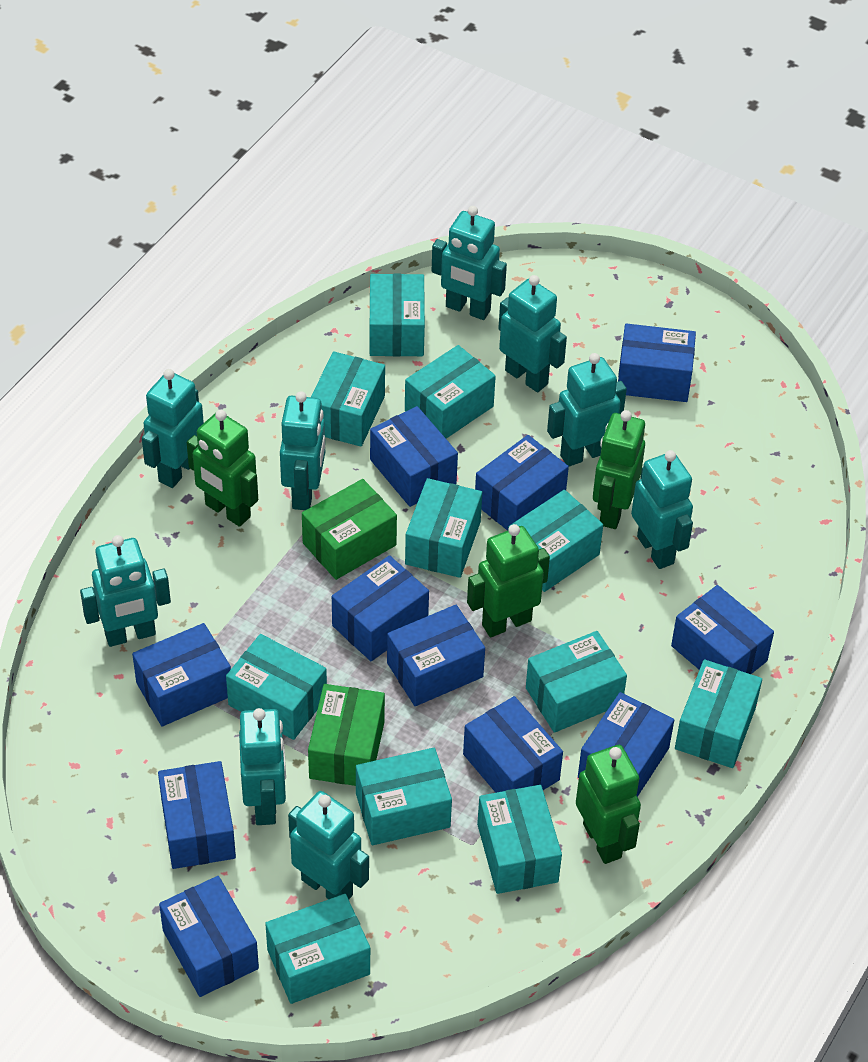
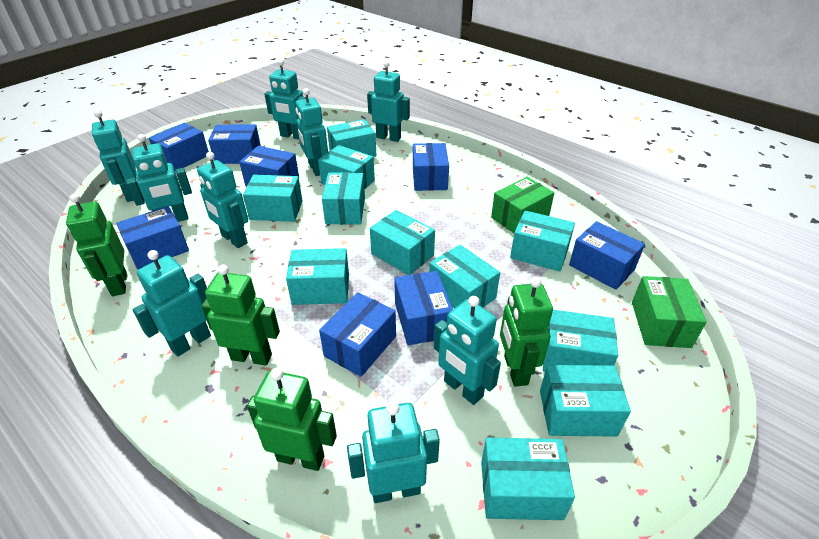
blue box: 11 -> 8

